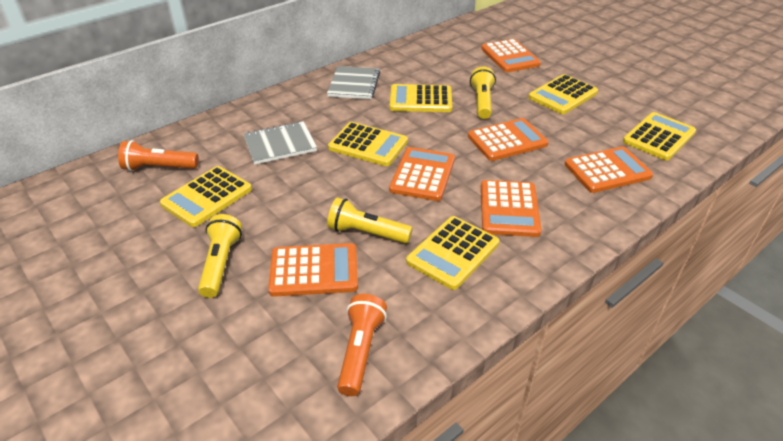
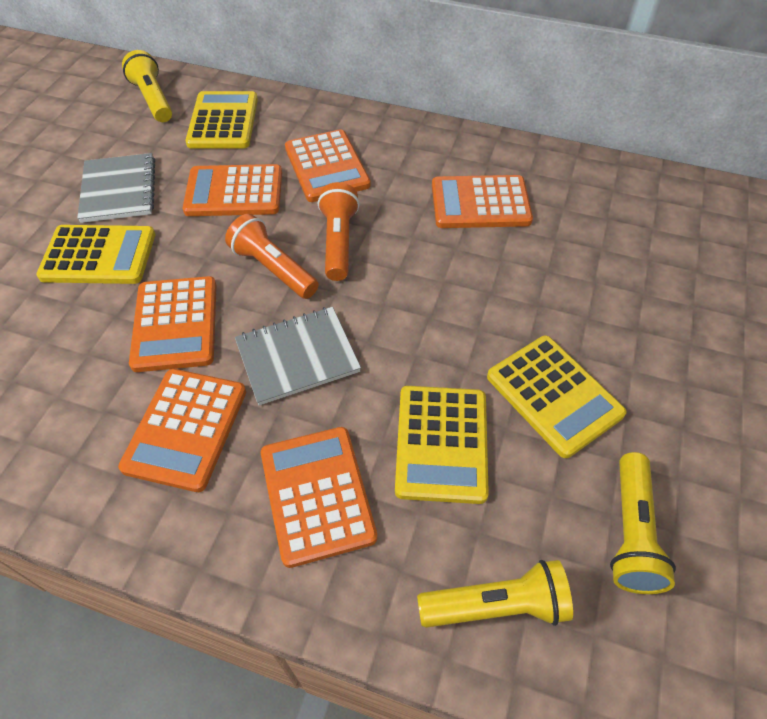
yellow calculator: 6 -> 4

